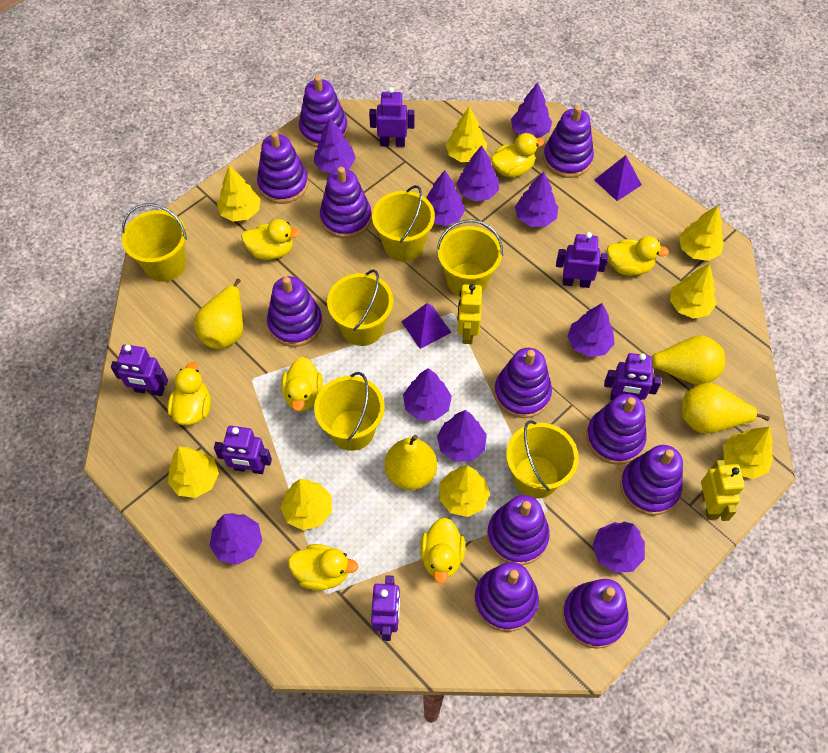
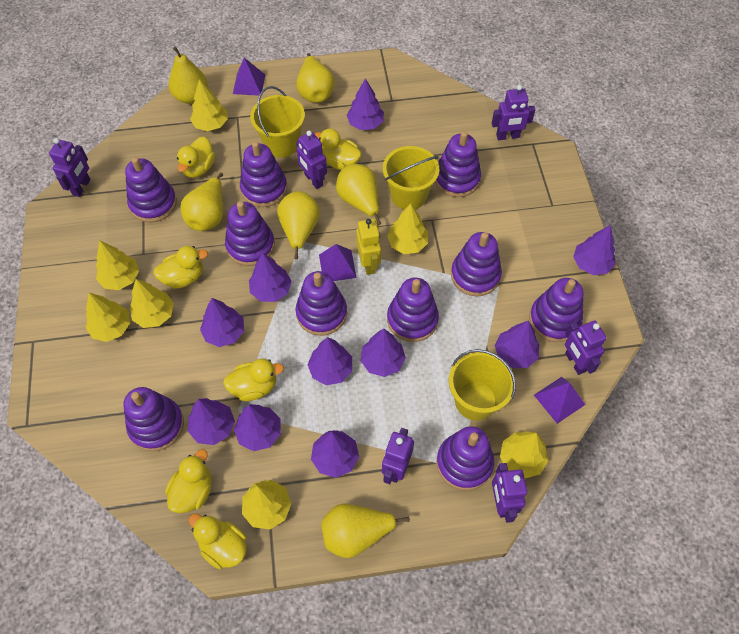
purple pyramid: 2 -> 3
purple stacking toy: 11 -> 10
yellow bucket: 6 -> 3
yellow duck: 7 -> 6
yellow pear: 4 -> 6
yellow robot: 2 -> 1
yellow tree: 8 -> 7

